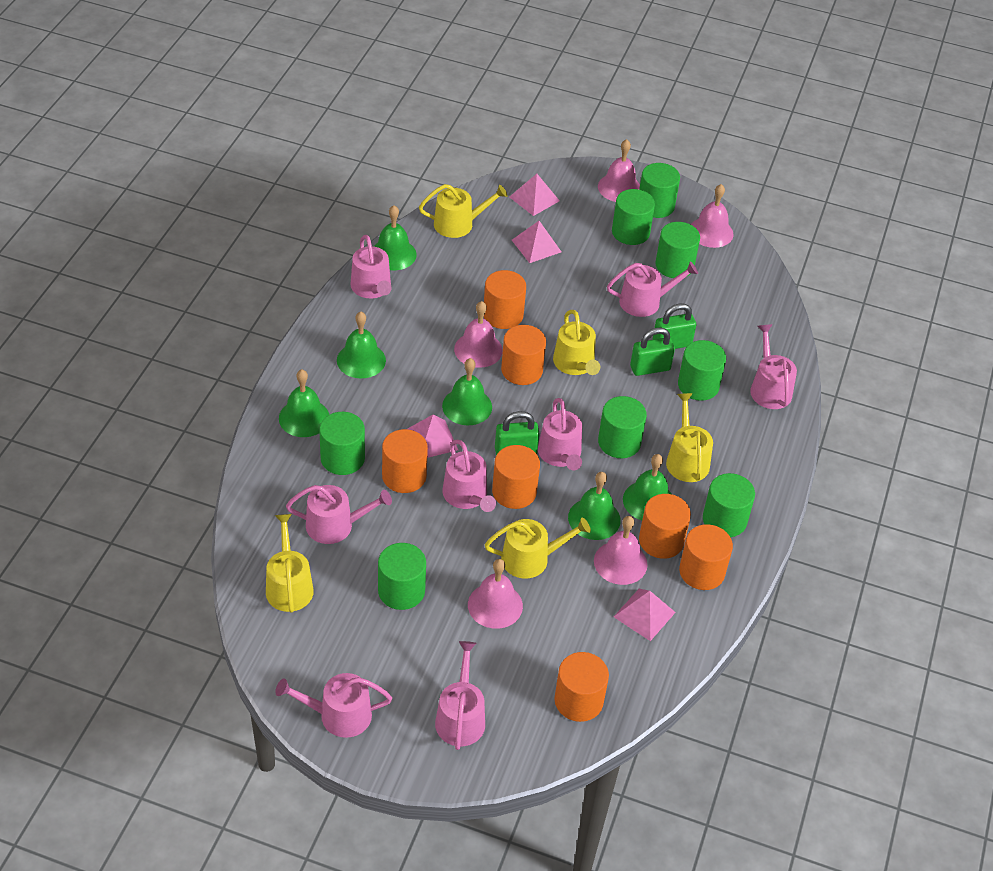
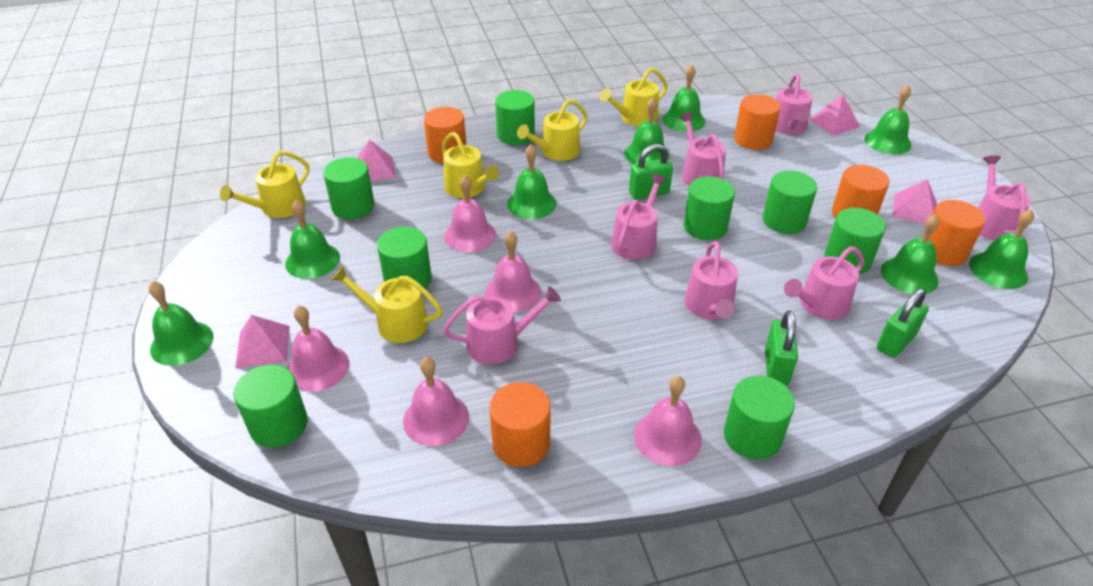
green bell: 6 -> 8
orange cylinder: 7 -> 5
pink watering can: 8 -> 7

